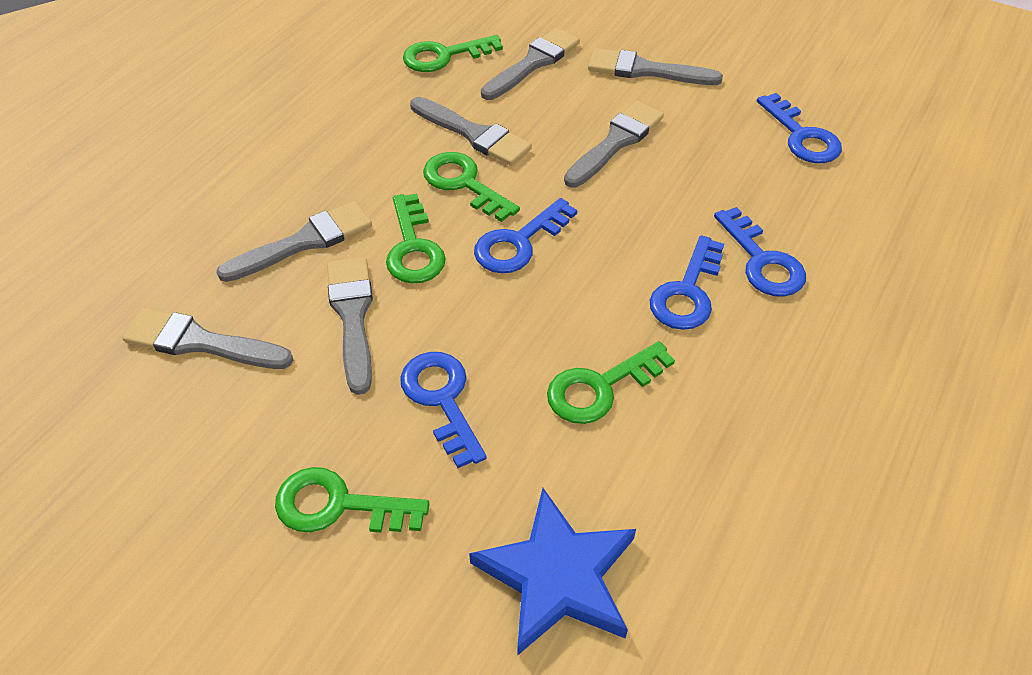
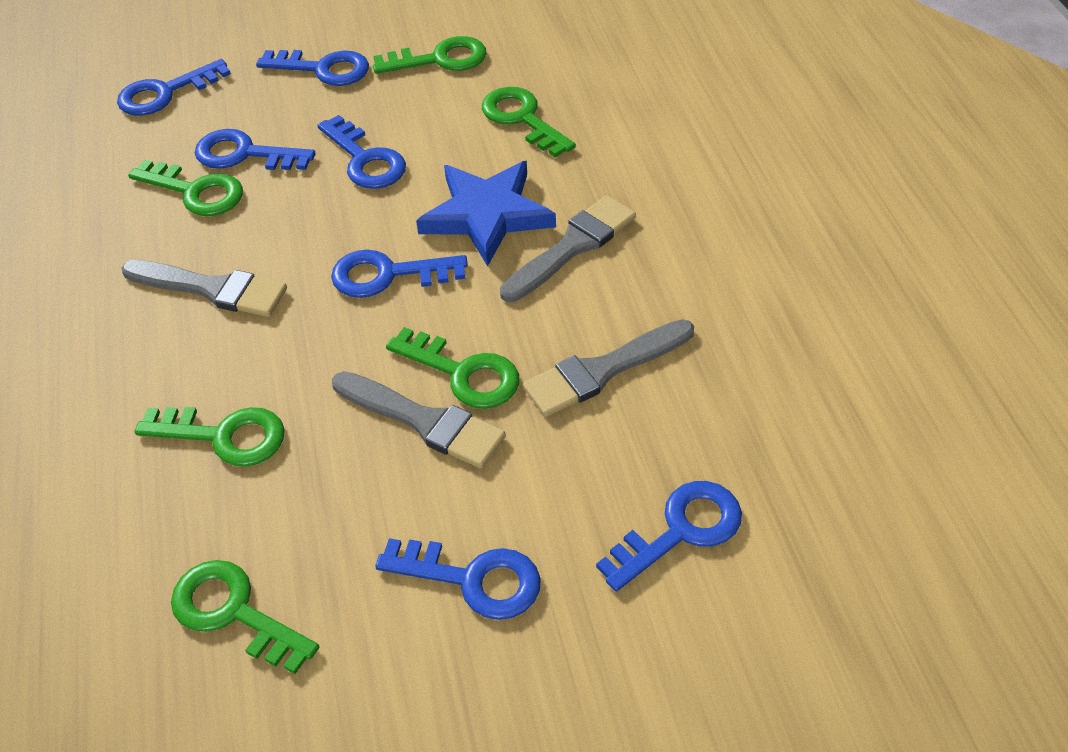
blue key: 5 -> 7
green key: 5 -> 6
grey brush: 7 -> 4

